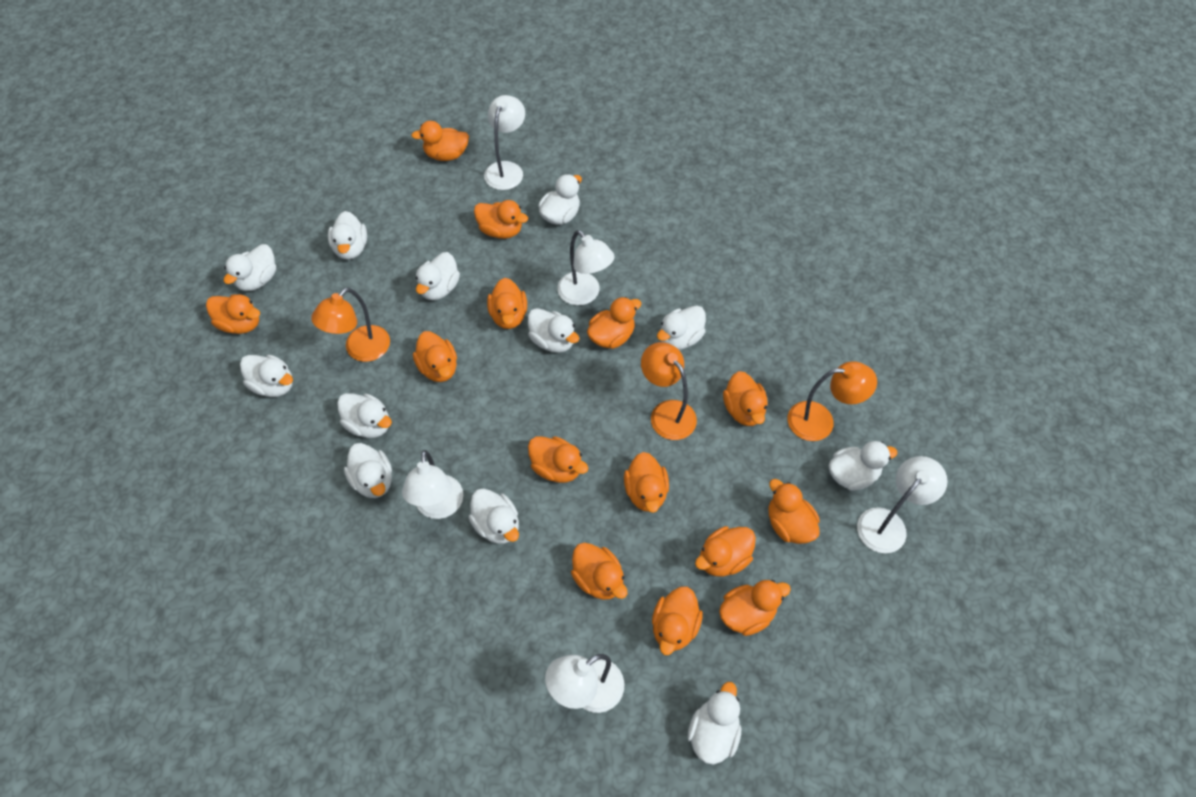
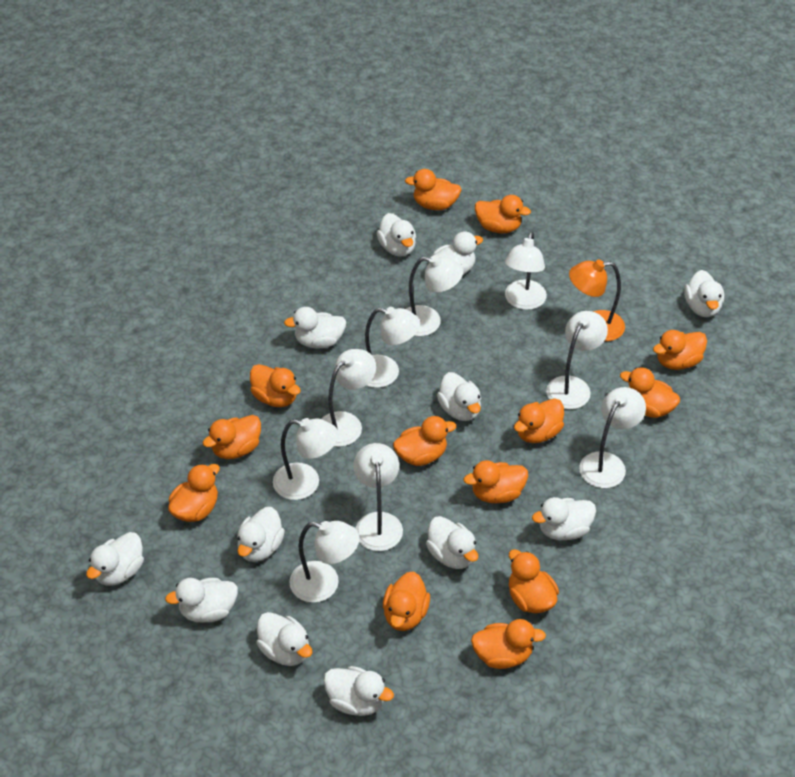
orange duck: 14 -> 13
orange lamp: 3 -> 1
white lamp: 5 -> 9

